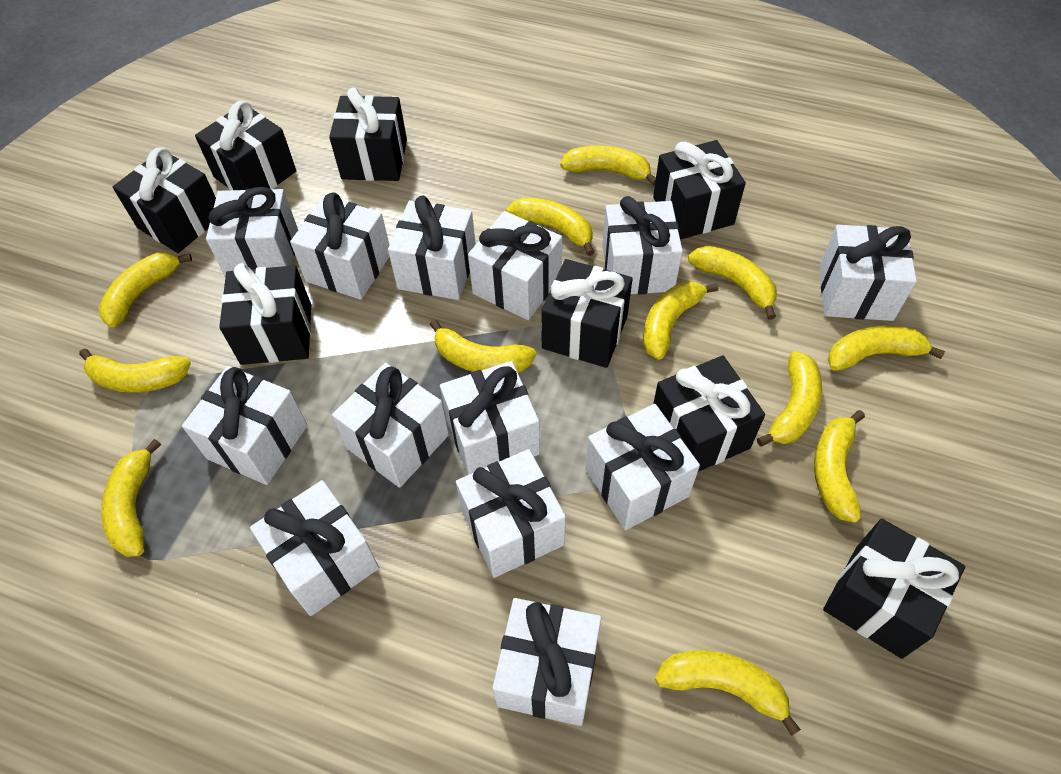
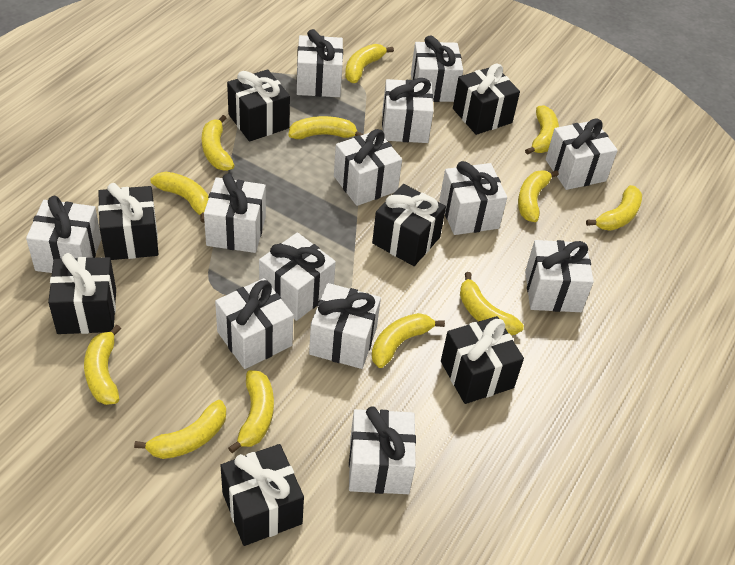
black gift: 8 -> 7

